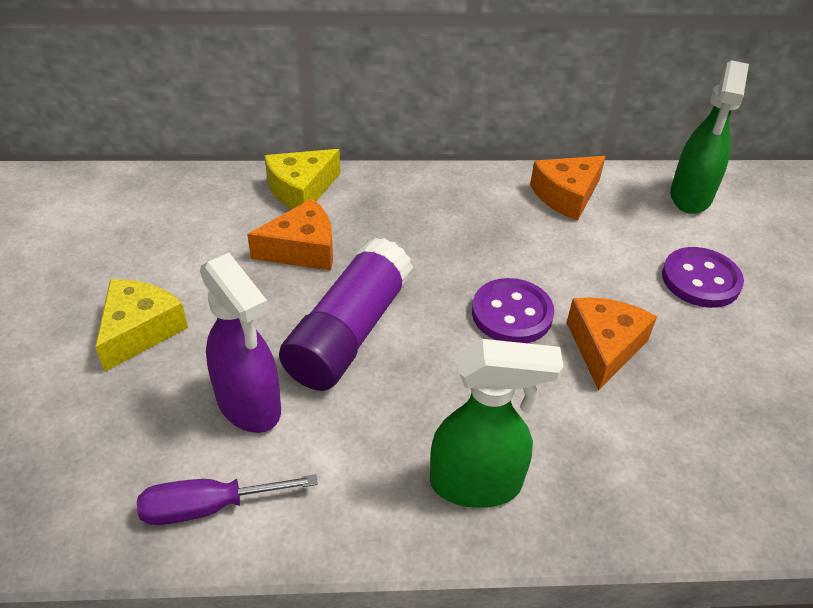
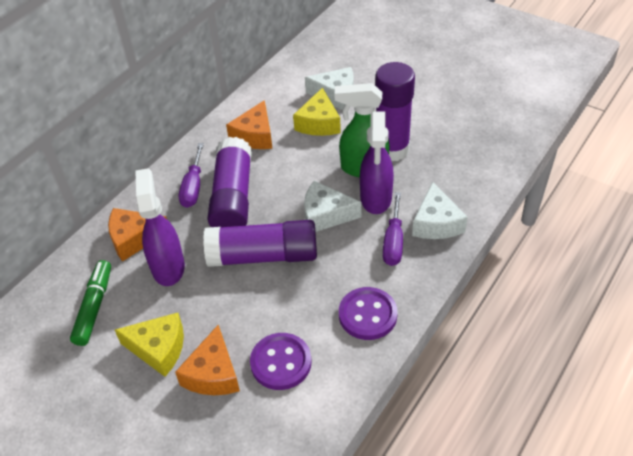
green marker: 0 -> 1
green spray bottle: 2 -> 1
purple glue stick: 1 -> 3
purple screwdriver: 1 -> 2
purple spray bottle: 1 -> 2
white cheese: 0 -> 3

